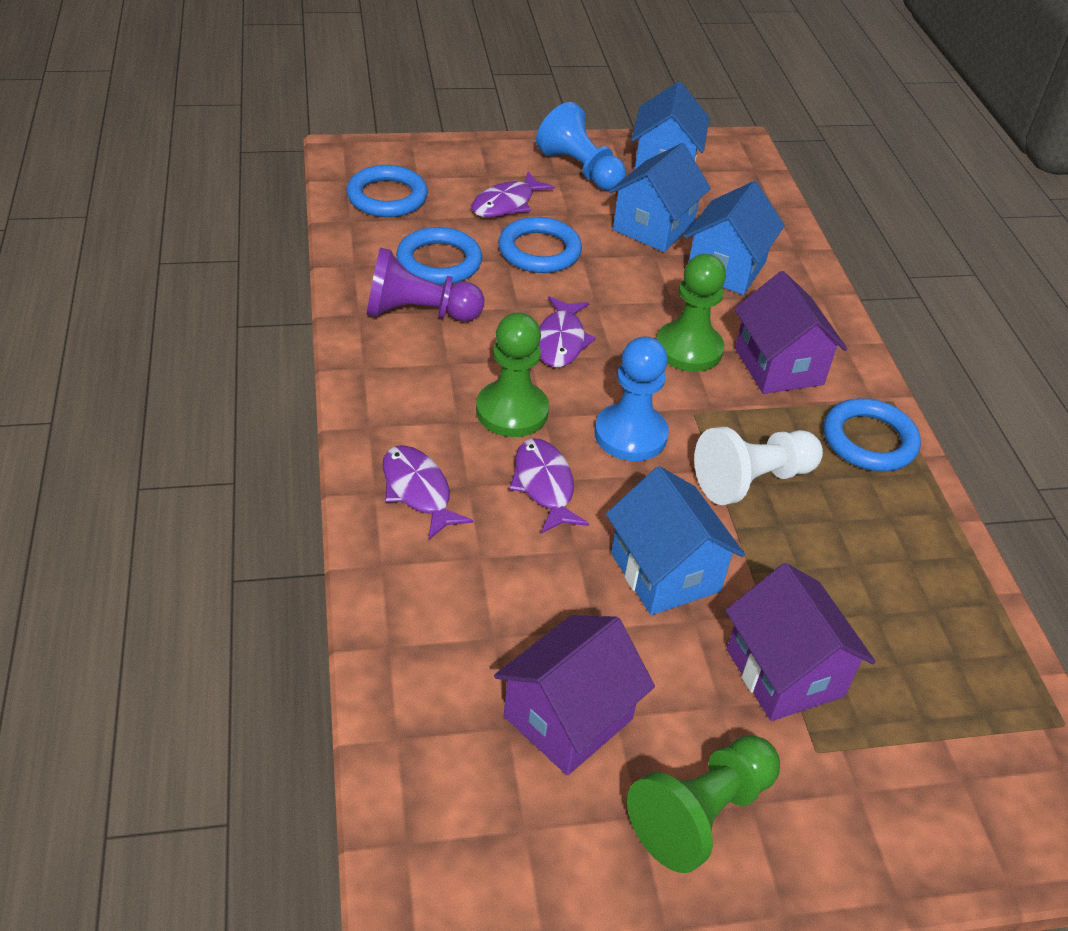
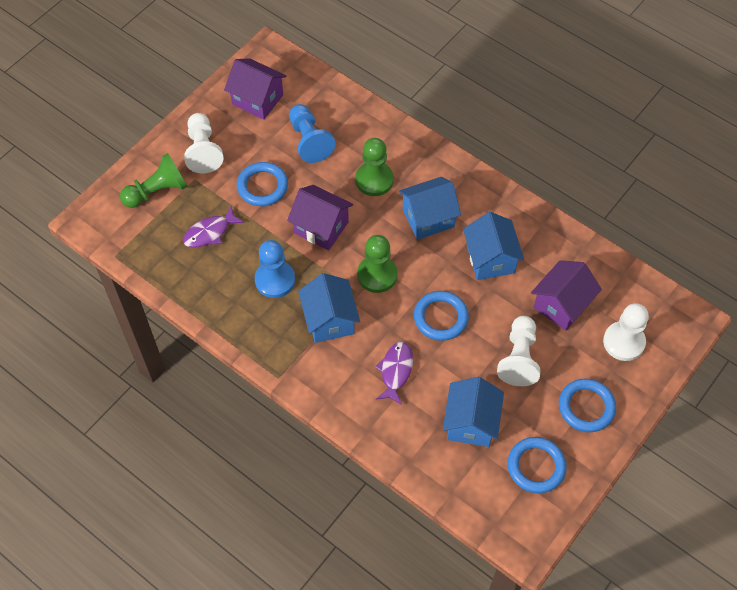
purple fish: 4 -> 2
purple pawn: 1 -> 0
white pawn: 1 -> 3

